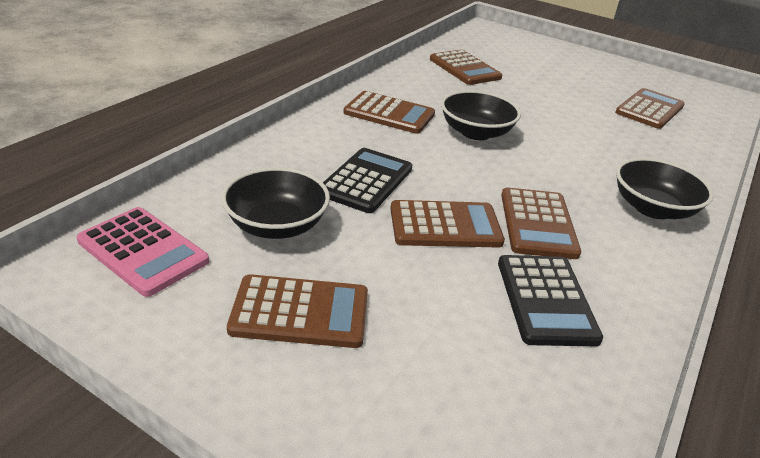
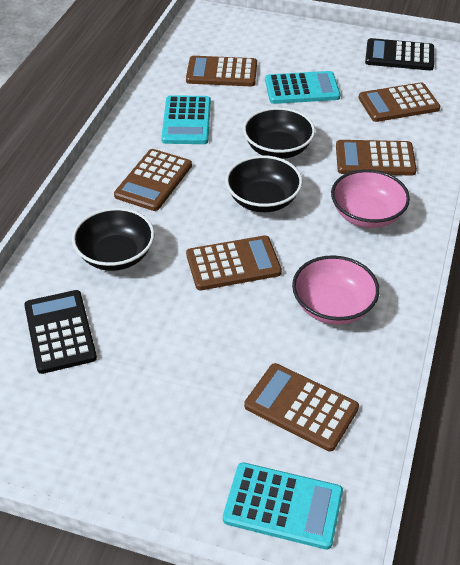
pink bowl: 0 -> 2
pink calculator: 1 -> 0
turquoise calculator: 0 -> 3

